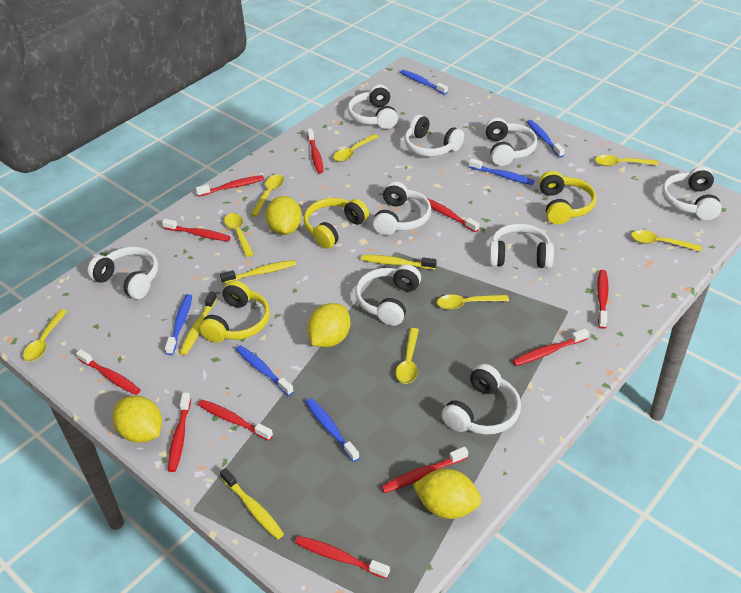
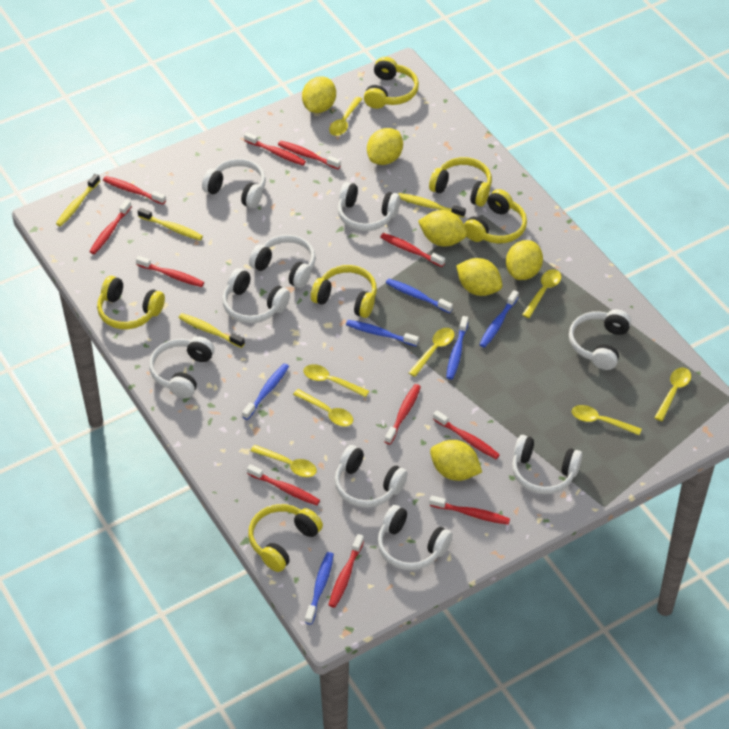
yellow headphones: 3 -> 6
yellow lemon: 4 -> 6

